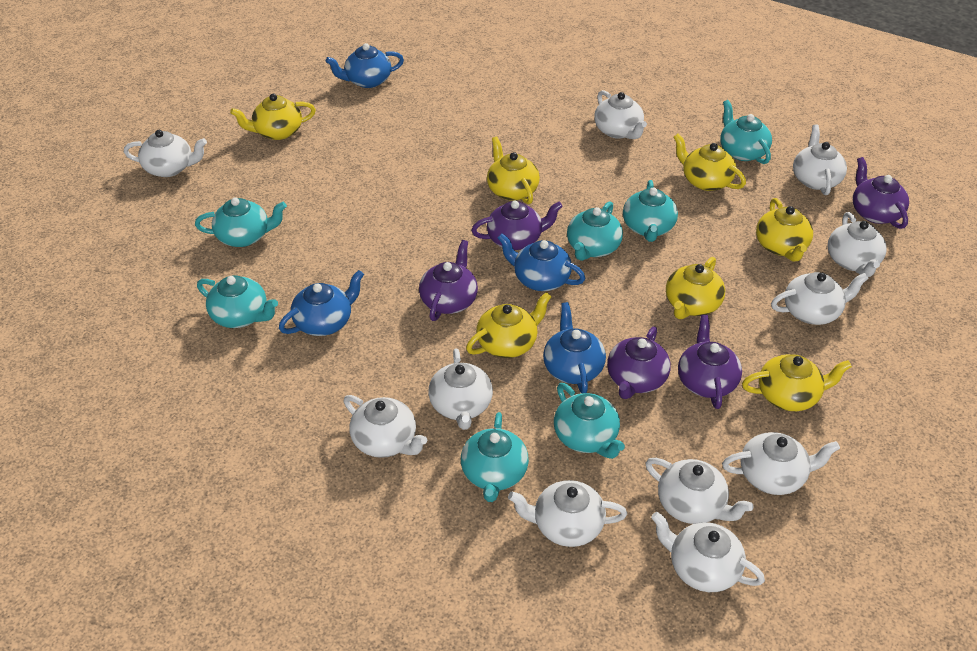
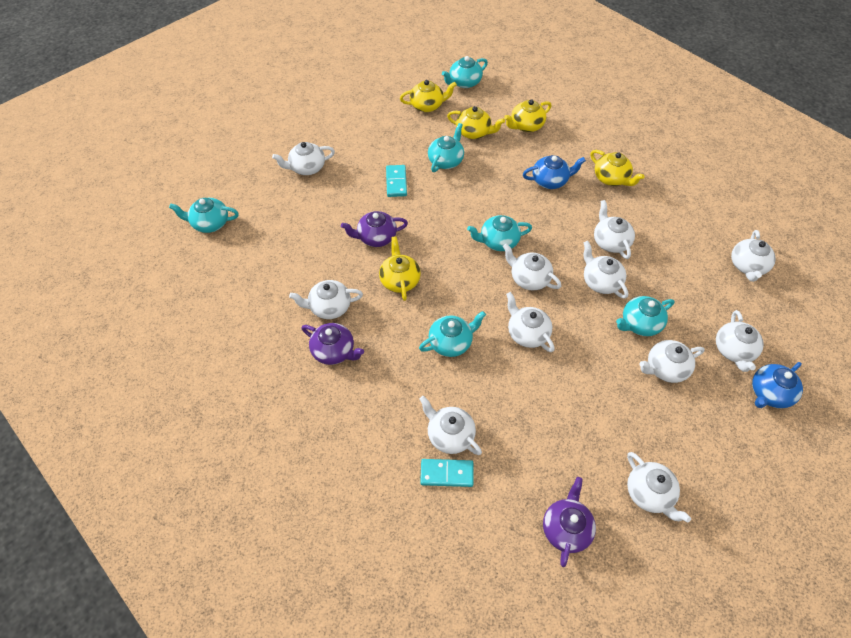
blue teapot: 4 -> 2
purple teapot: 5 -> 3
turquoise domino: 0 -> 2
turquoise teapot: 7 -> 6
yellow teapot: 7 -> 5

